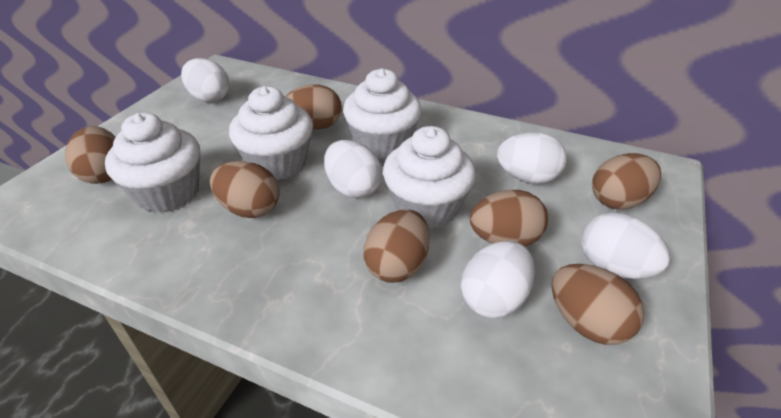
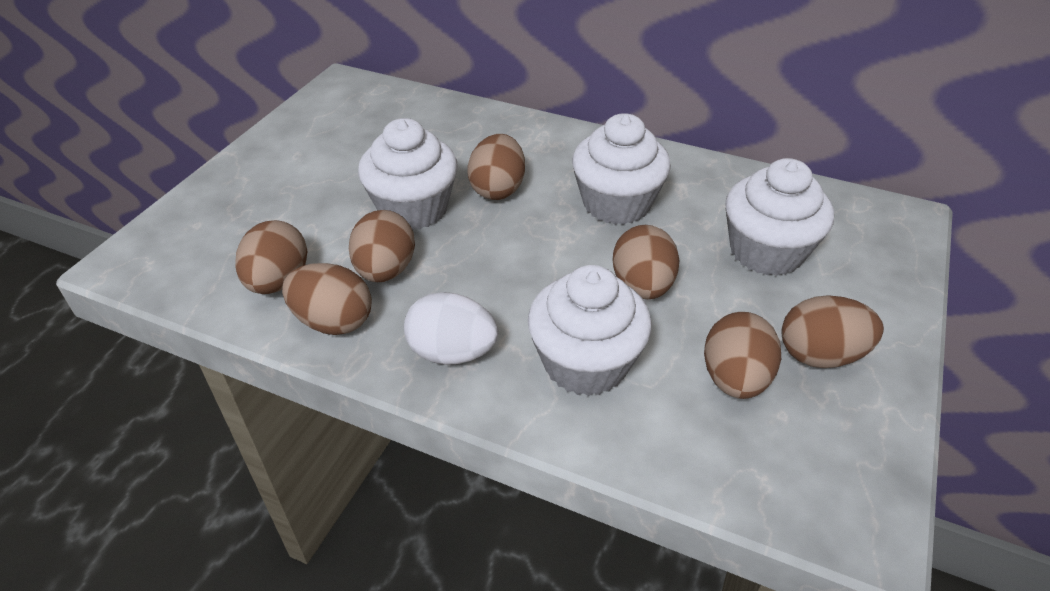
white egg: 5 -> 1

